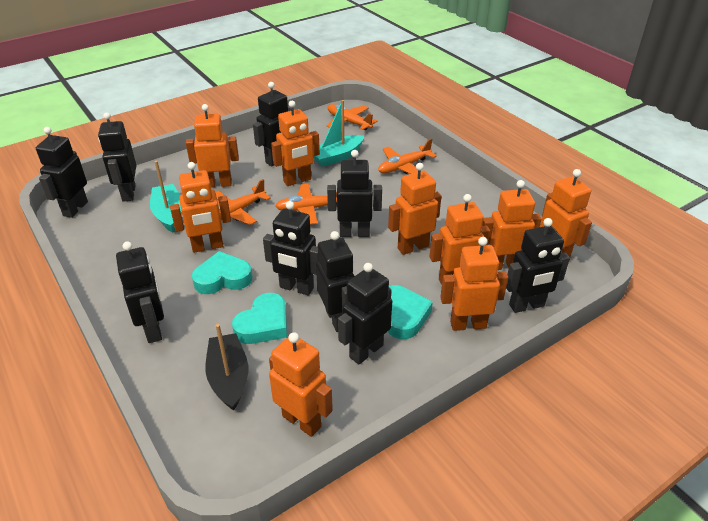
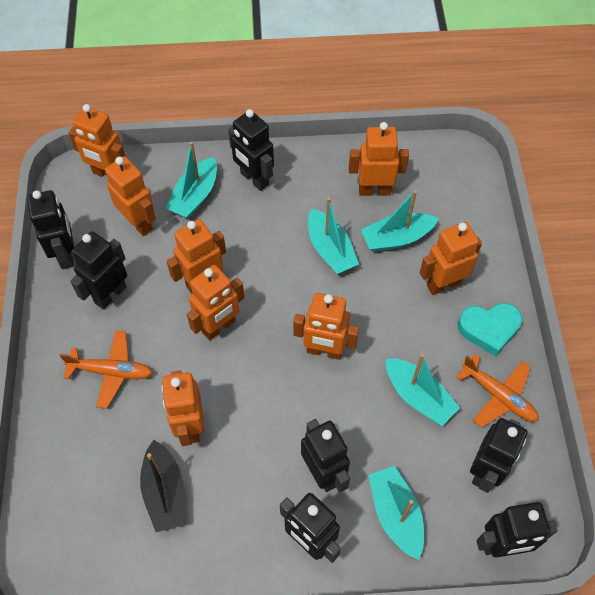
black robot: 9 -> 7
orange plane: 4 -> 2
orange robot: 9 -> 8
turquoise boat: 2 -> 5
turquoise heart: 3 -> 1

